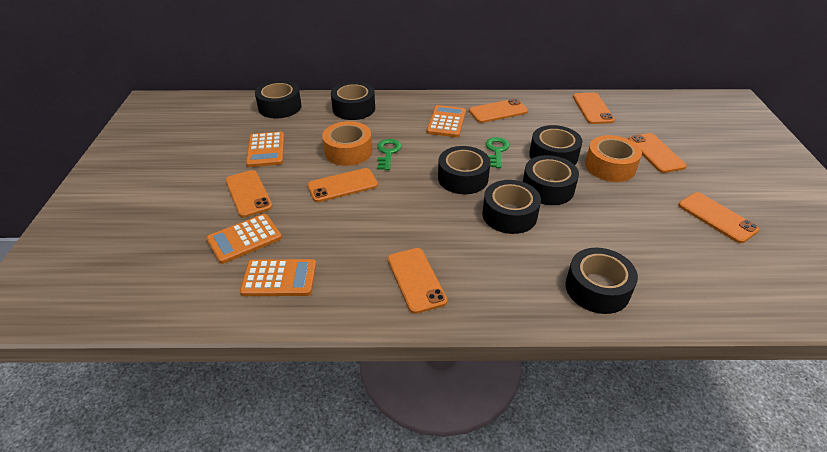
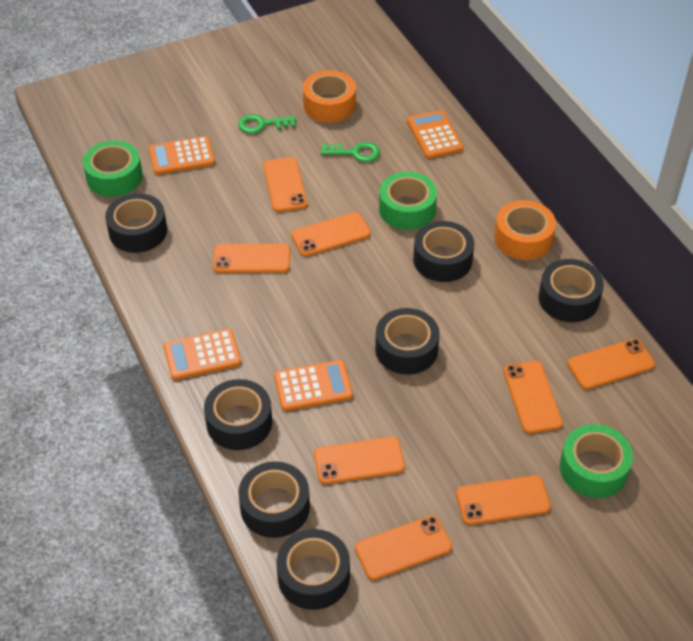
green tape: 0 -> 3
orange phone: 7 -> 8

